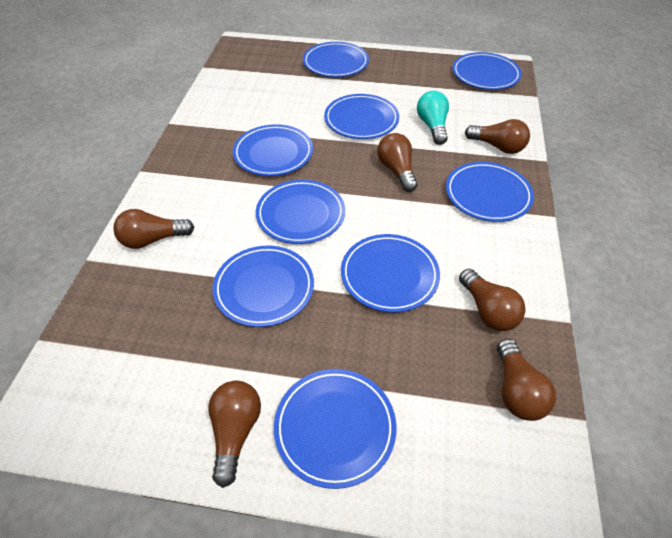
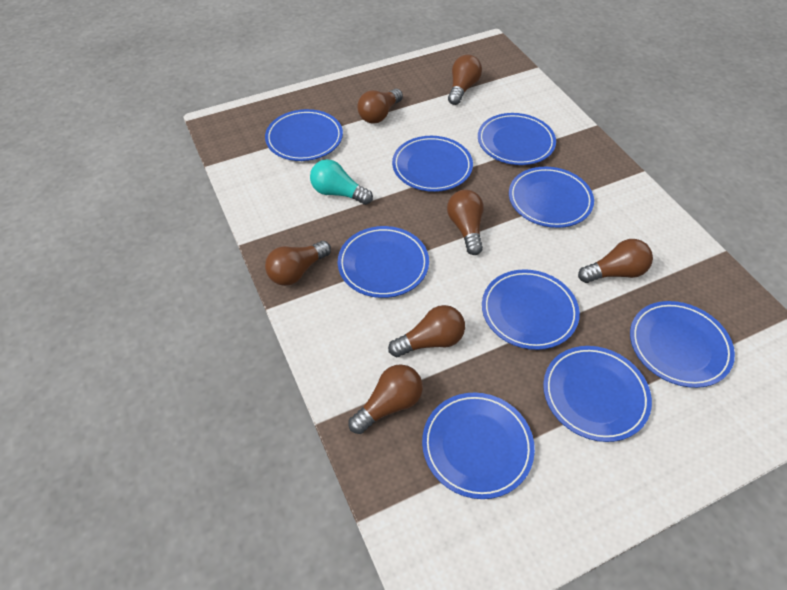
brown light bulb: 6 -> 7

